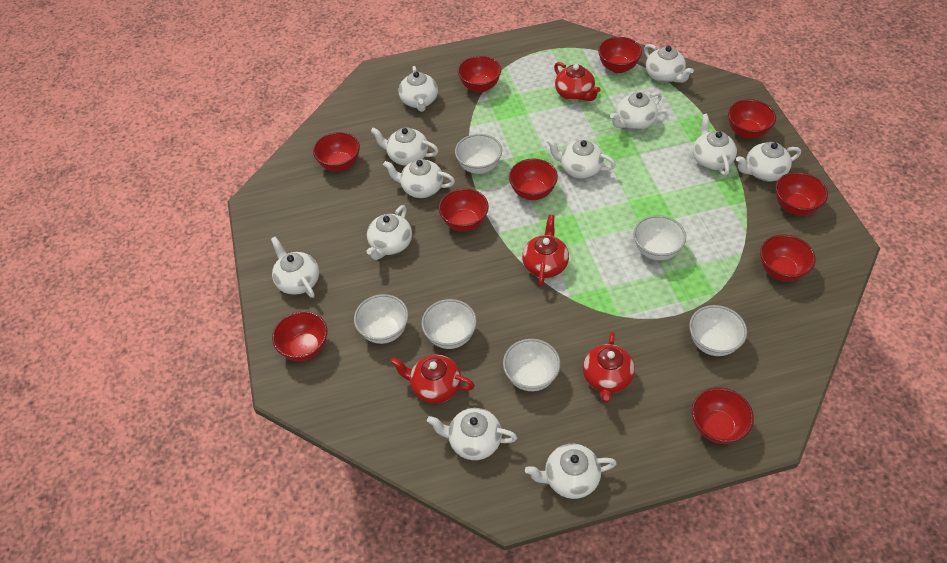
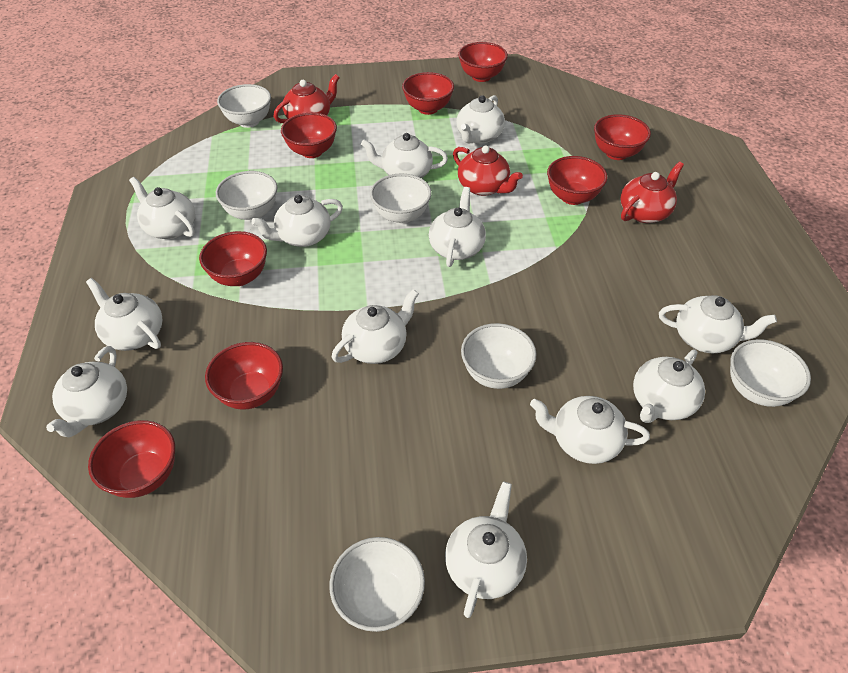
red bowl: 10 -> 8
red teapot: 4 -> 3

